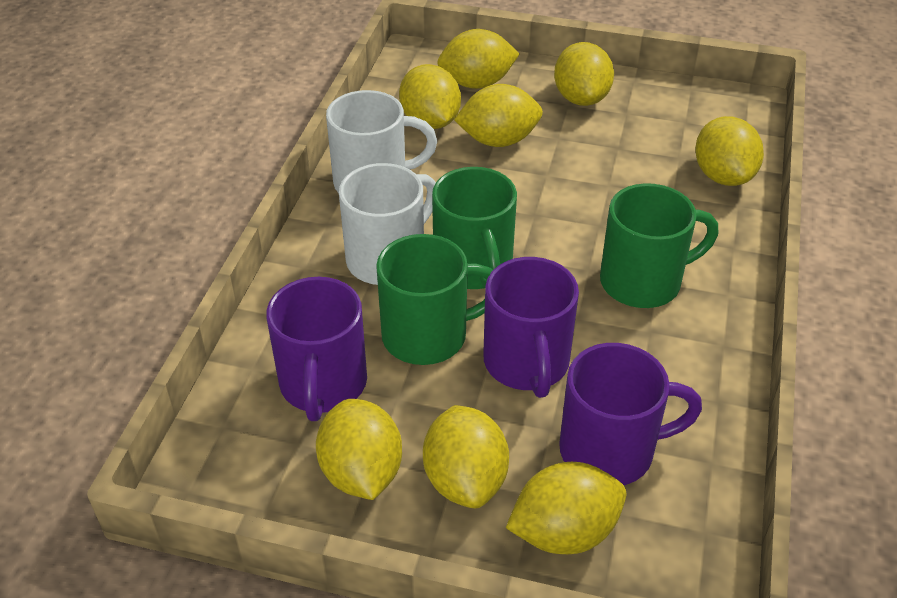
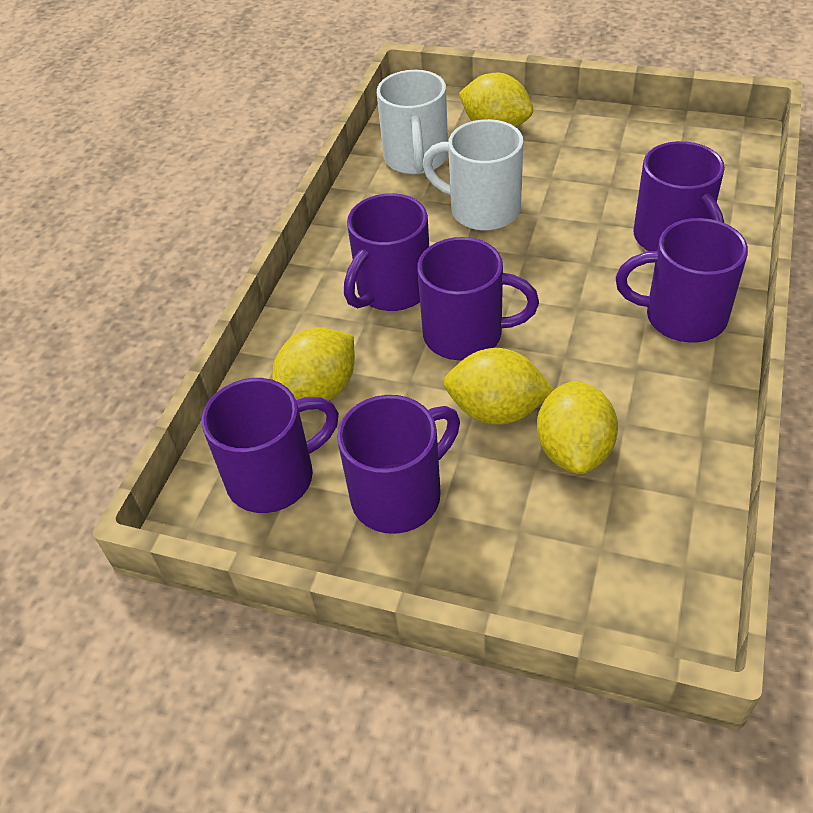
green mug: 3 -> 0
purple mug: 3 -> 6
yellow lemon: 8 -> 4

